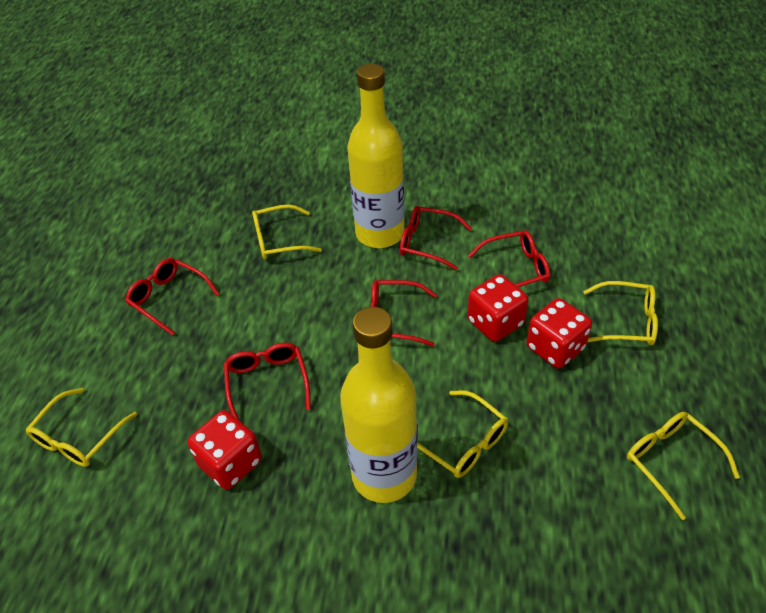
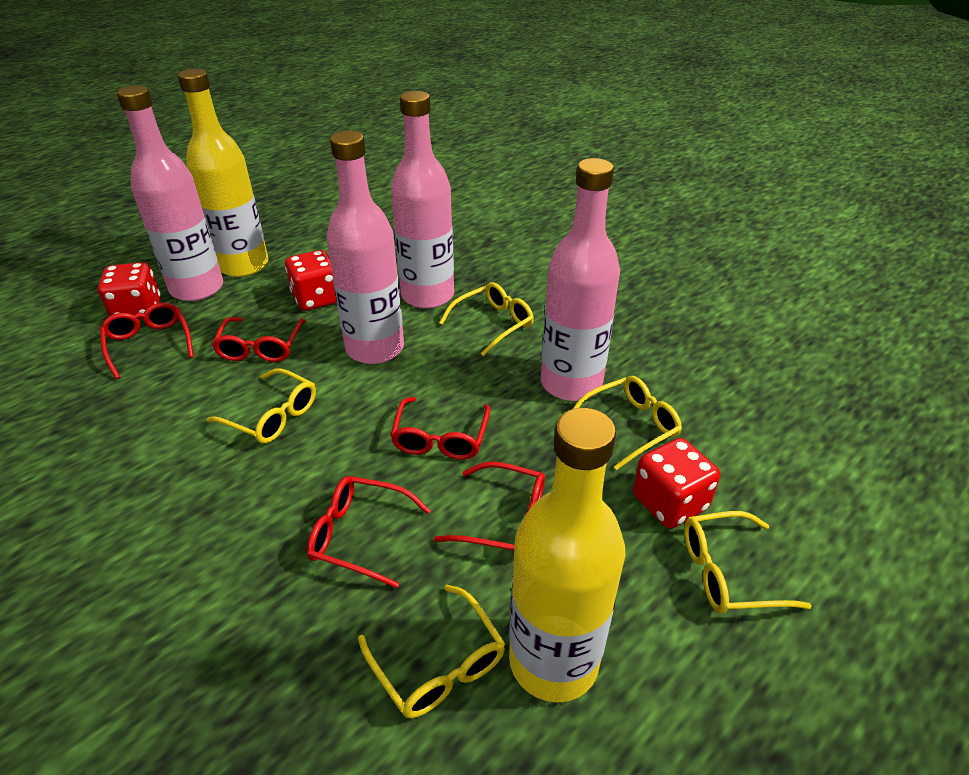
pink bottle: 0 -> 4

